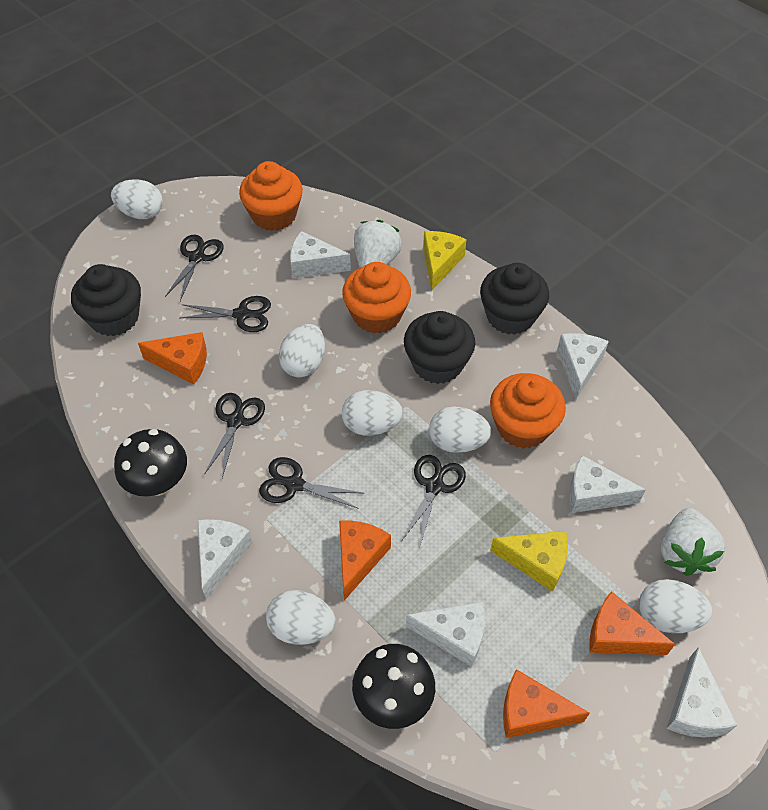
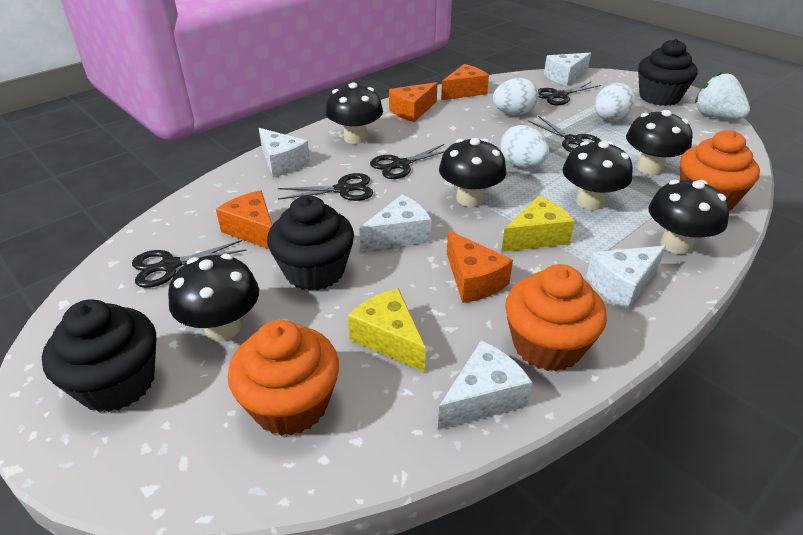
black mushroom: 2 -> 6
white cheese: 6 -> 5
white egg: 6 -> 3
white strawberry: 2 -> 1

